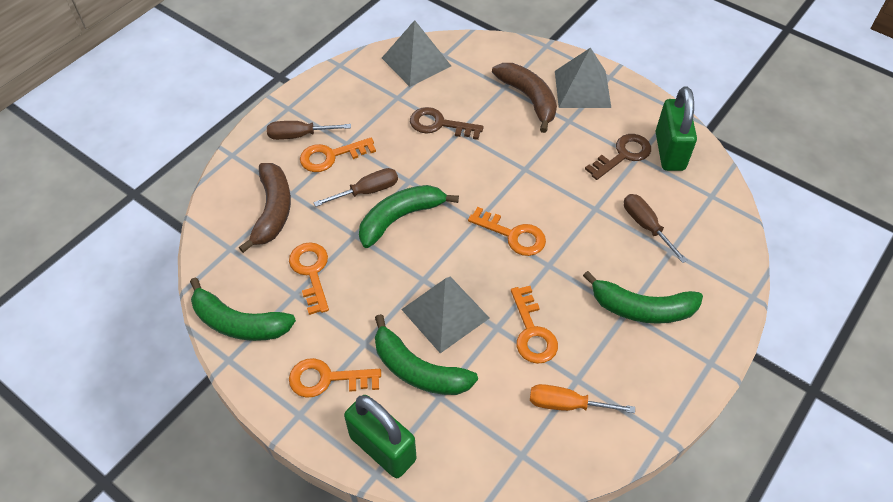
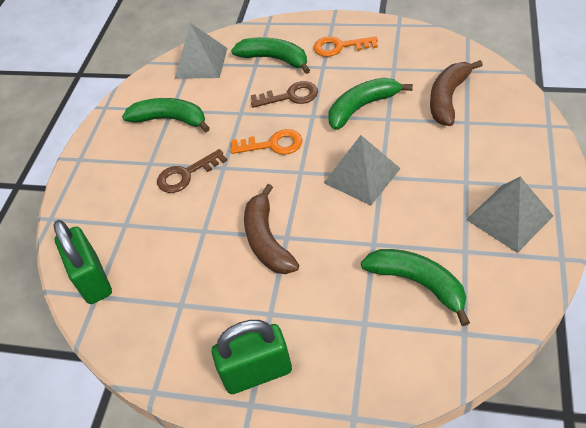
brown screwdriver: 3 -> 0
orange key: 5 -> 2
orange screwdriver: 1 -> 0

